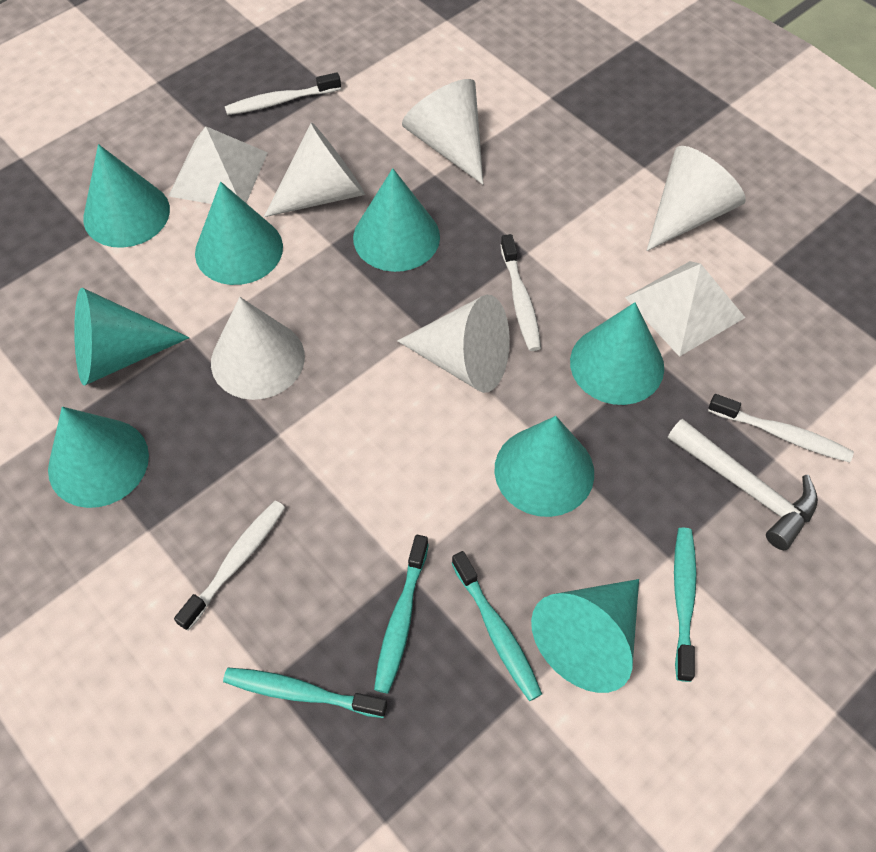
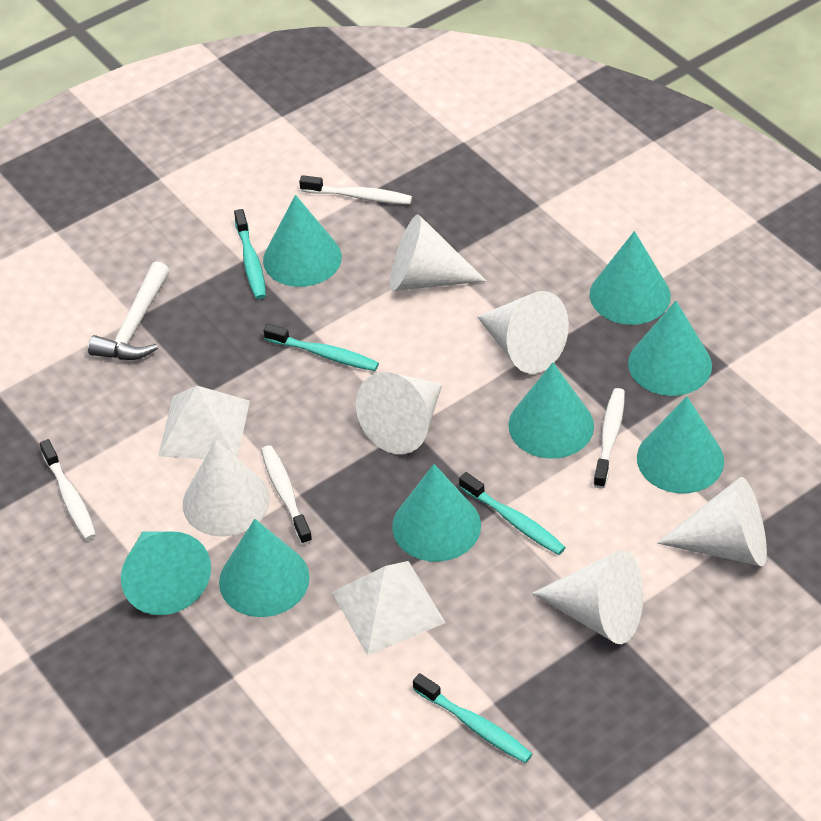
white cone: 5 -> 6

